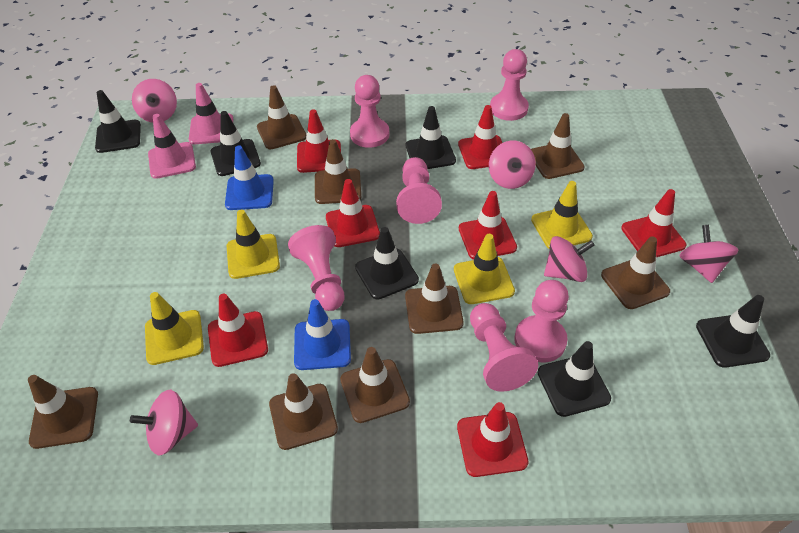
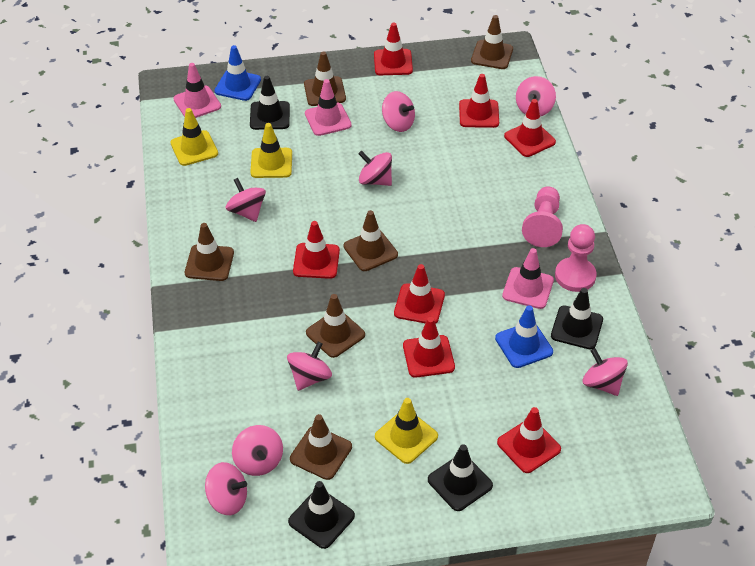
black traffic cone: 6 -> 4
brown traffic cone: 8 -> 6
pink pawn: 6 -> 2
pink spinning top: 5 -> 8
pink traffic cone: 2 -> 3
yellow traffic cone: 4 -> 3

